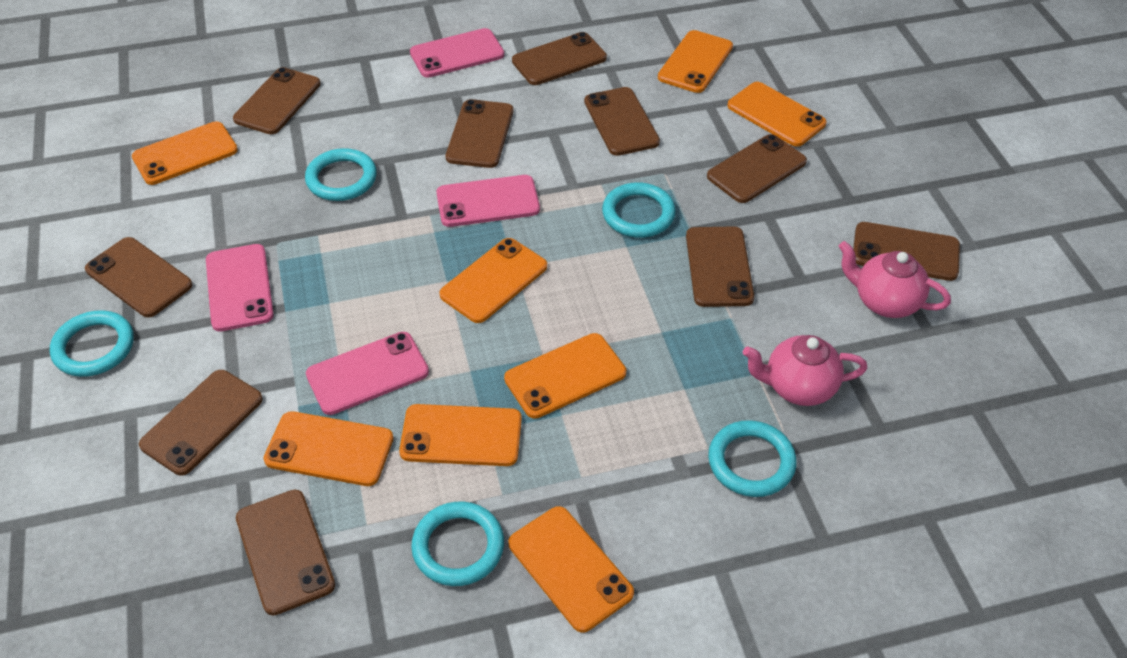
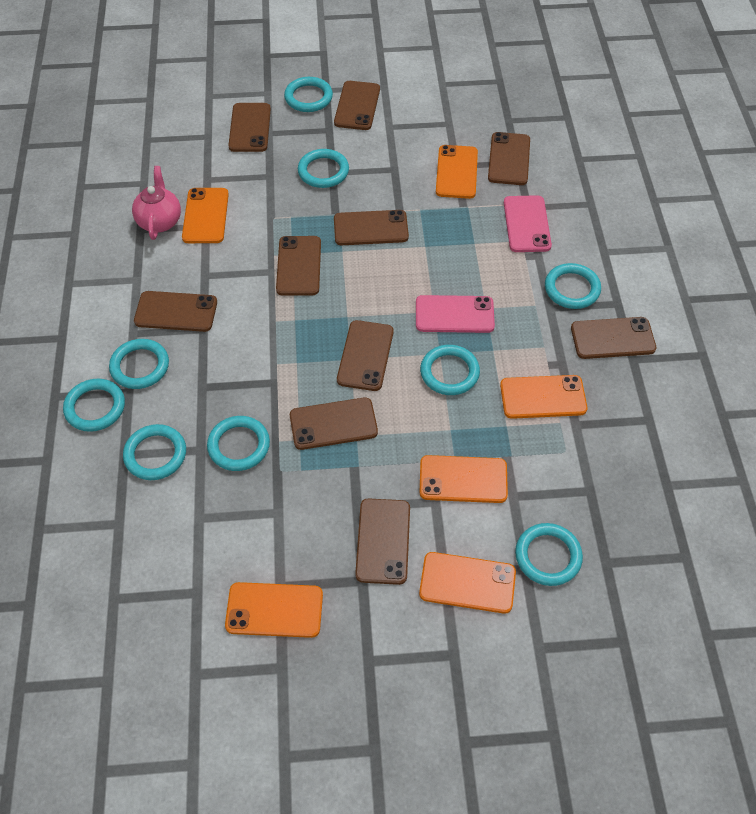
orange phone: 8 -> 6
pink phone: 4 -> 2
pink teapot: 2 -> 1
turquoise ring: 5 -> 9

